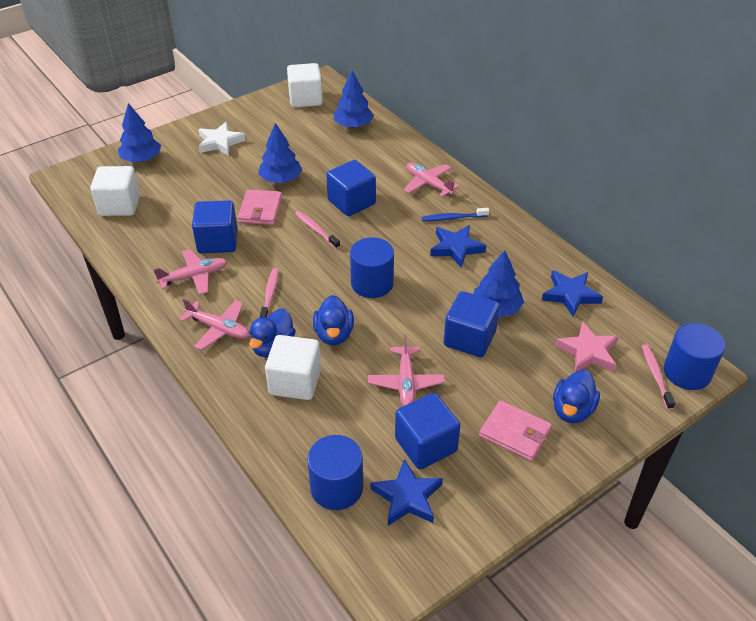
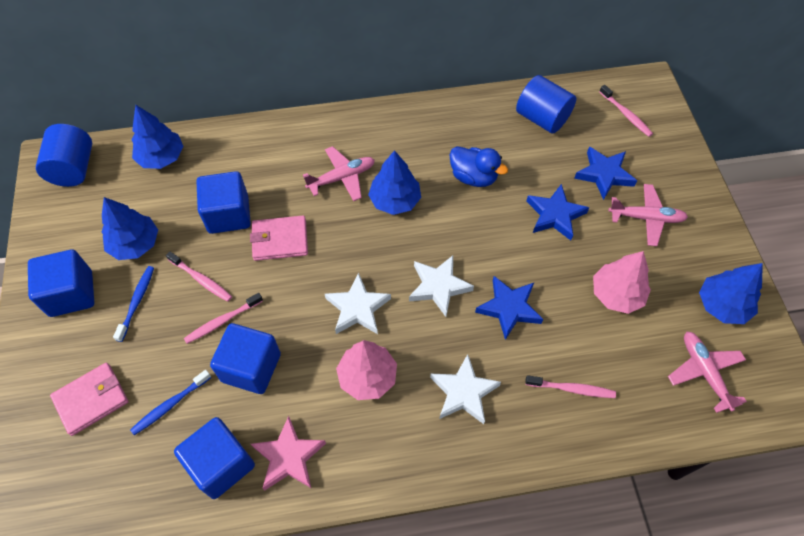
blue cylinder: 3 -> 2
blue duck: 3 -> 1
blue toothbrush: 1 -> 2
pink plane: 4 -> 3
pink toothbrush: 3 -> 4
pink tree: 0 -> 2
white cube: 3 -> 0
white star: 1 -> 3

